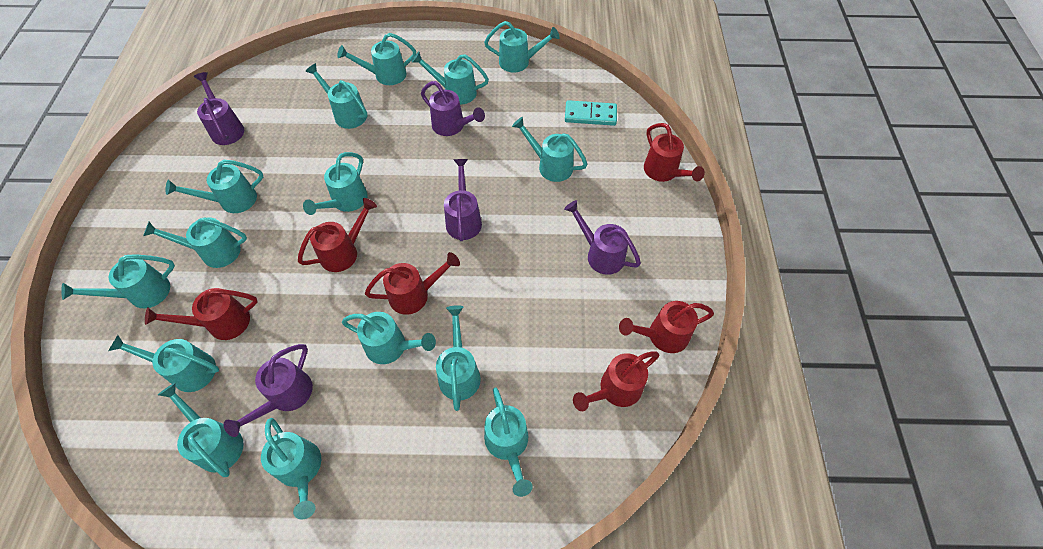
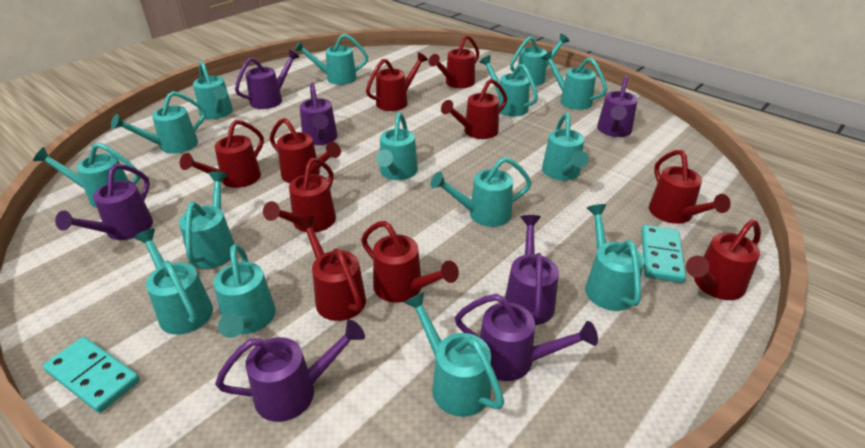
purple watering can: 5 -> 7
red watering can: 6 -> 10
turquoise domino: 1 -> 2

